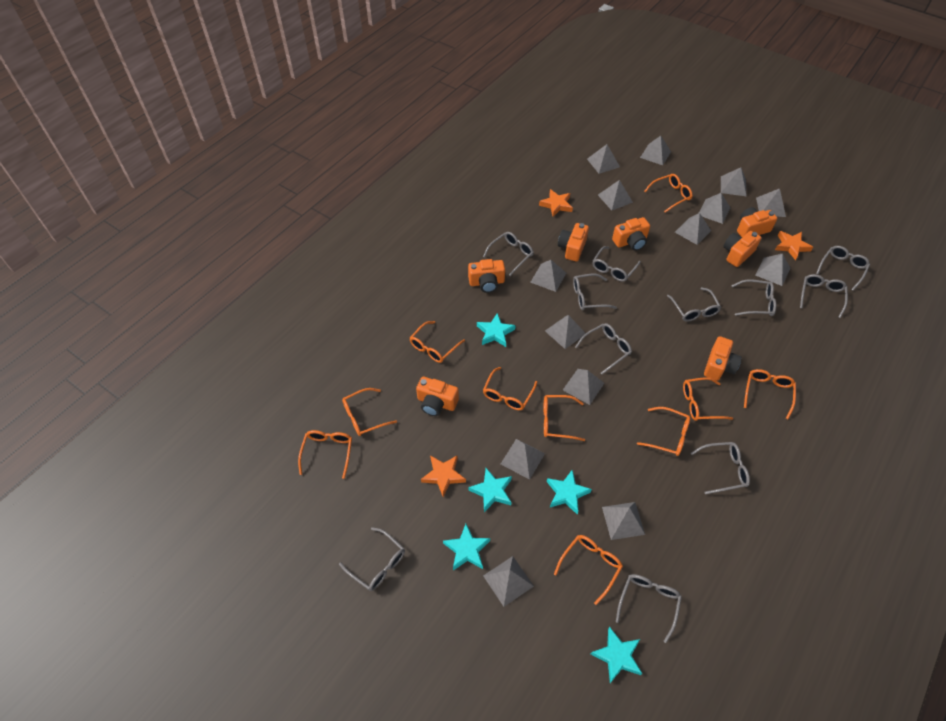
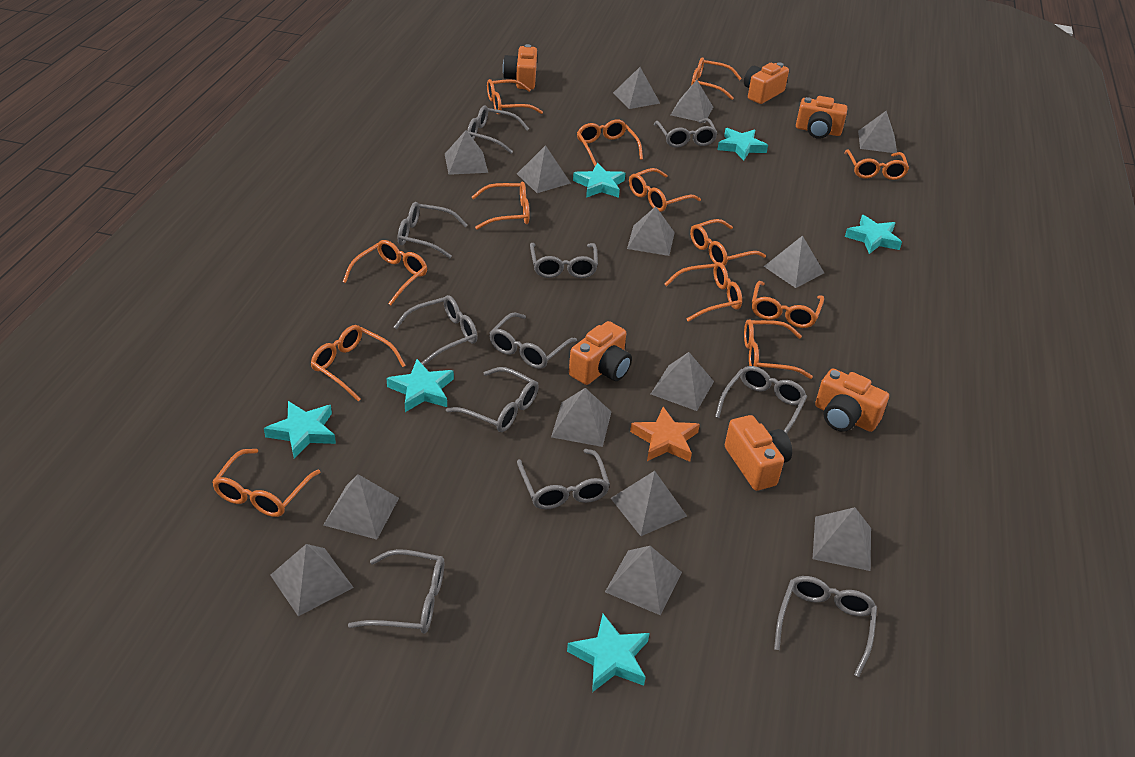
orange camera: 7 -> 6
orange glasses: 10 -> 13
orange star: 3 -> 1
turquoise star: 5 -> 6

